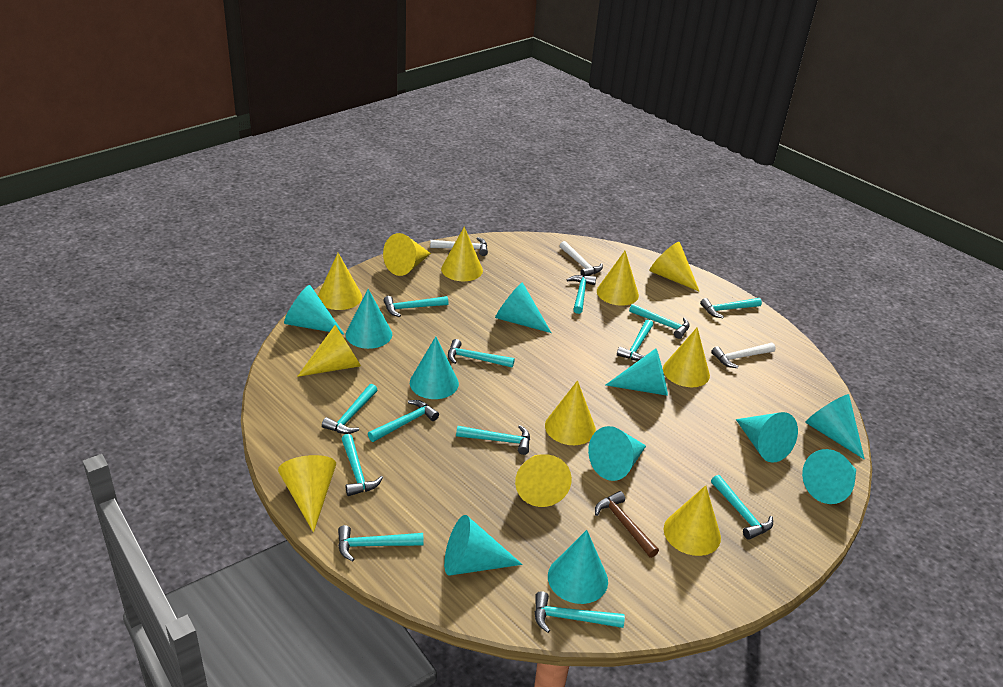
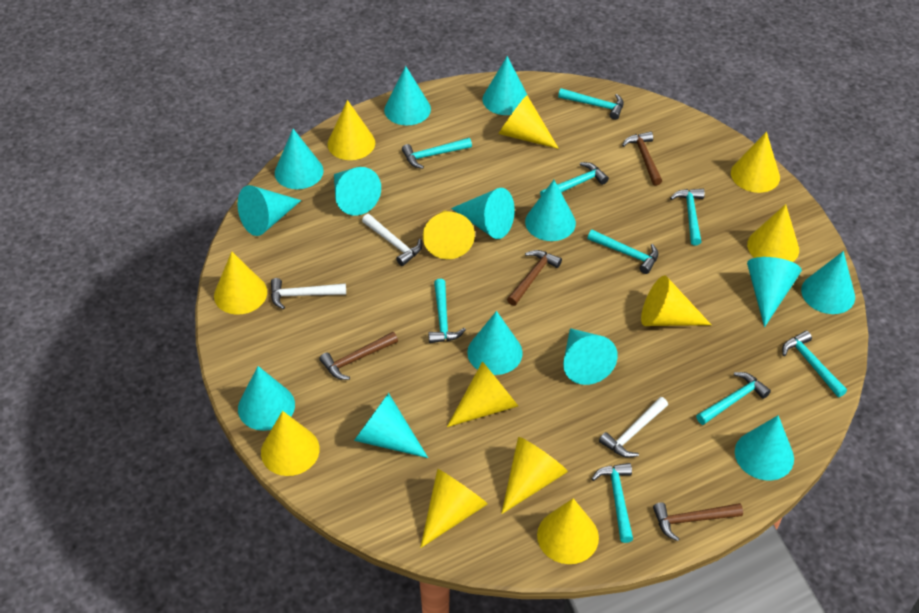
brown hammer: 1 -> 4
turquoise cone: 11 -> 14
turquoise hammer: 13 -> 9
yellow cone: 11 -> 12

